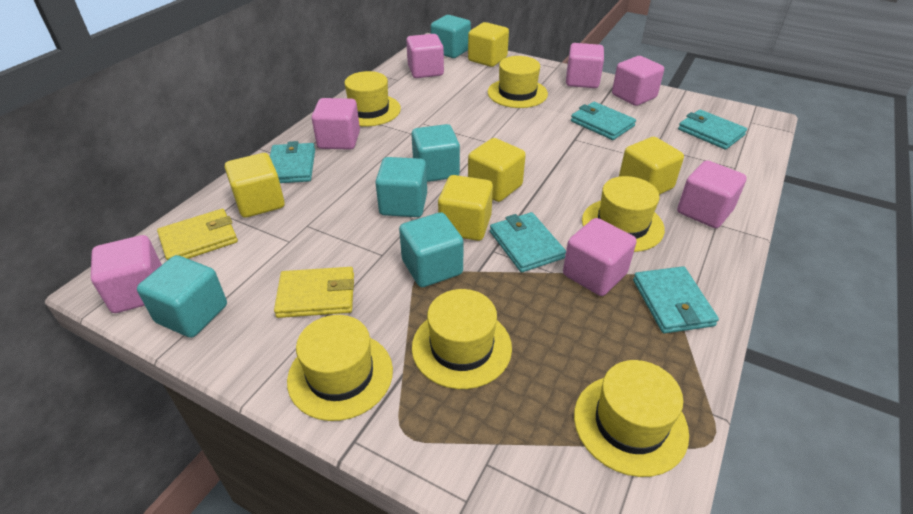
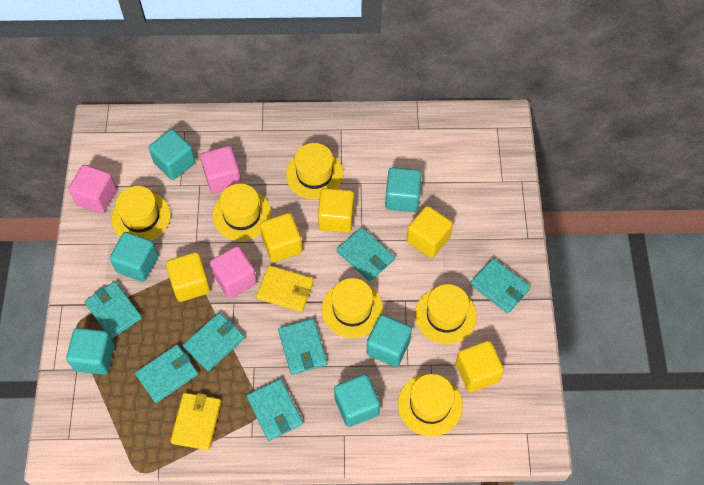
pink cube: 7 -> 3
turquoise cube: 5 -> 6
turquoise wallet: 5 -> 7

